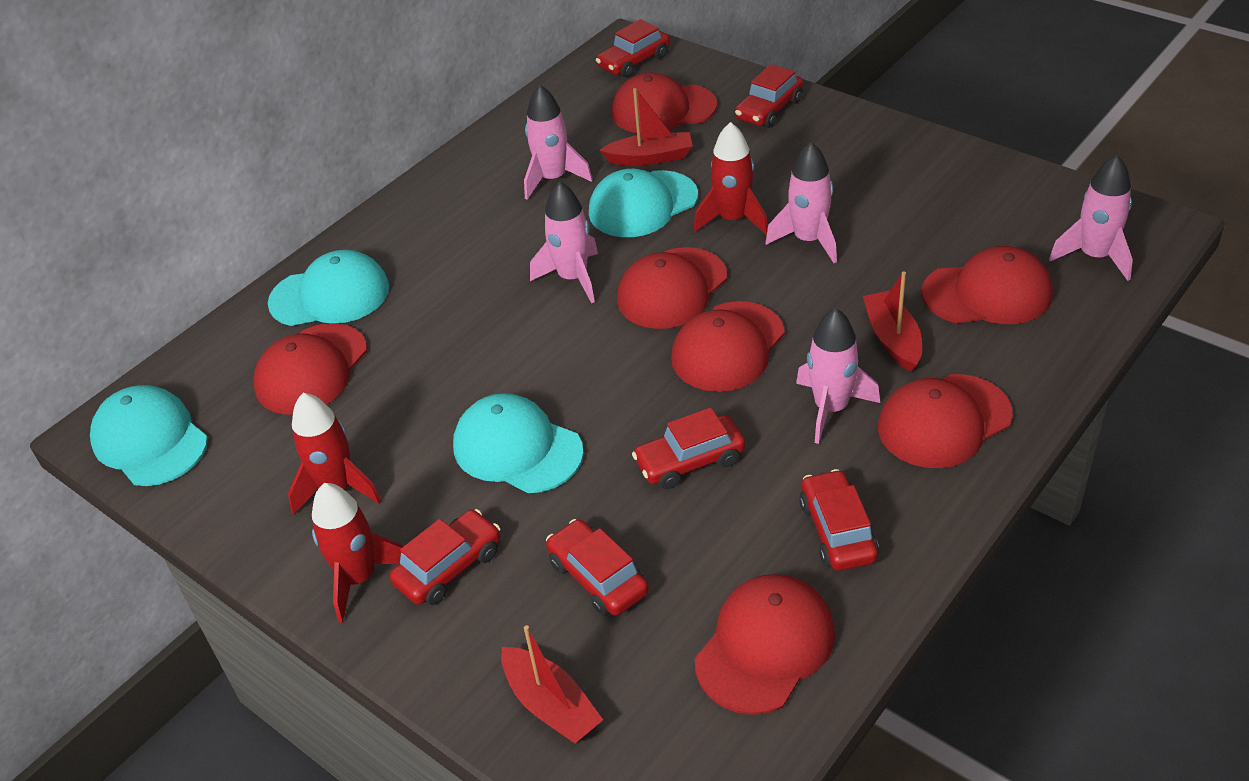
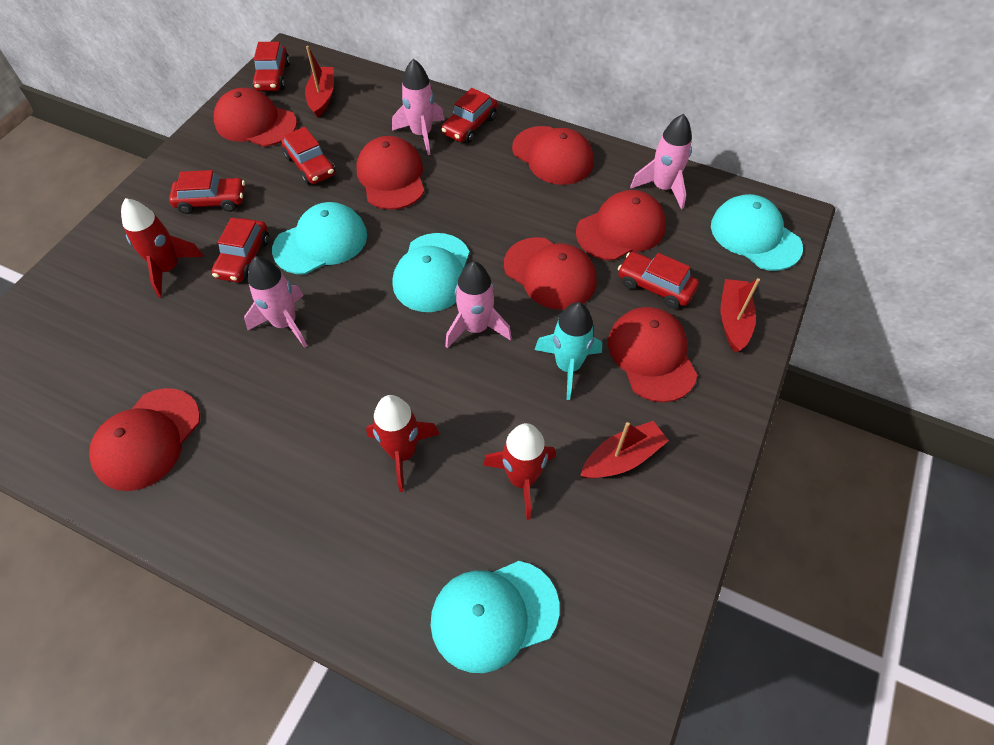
pink rocket: 5 -> 4
turquoise rocket: 0 -> 1

